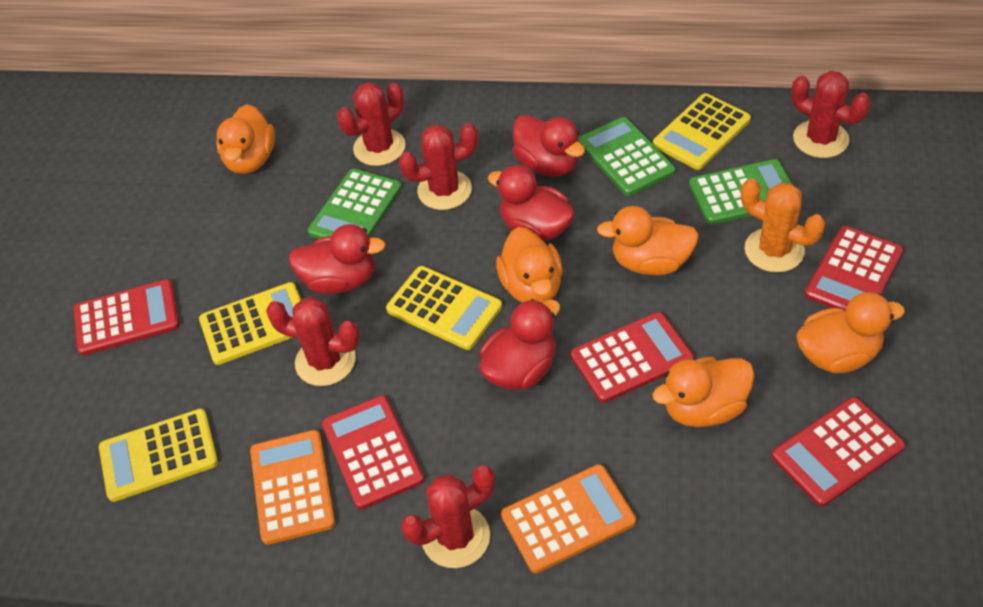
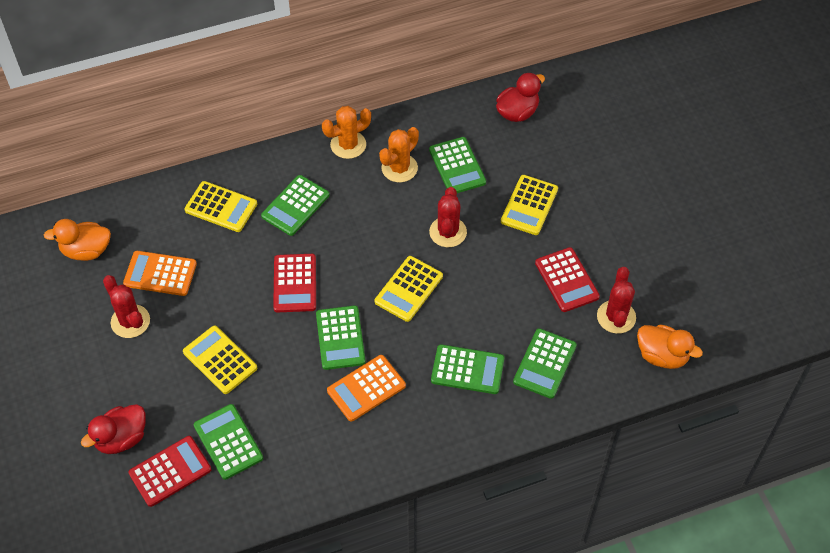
green calculator: 3 -> 6
orange cactus: 1 -> 2
orange duck: 5 -> 2
red cactus: 5 -> 3
red calculator: 5 -> 3
red duck: 4 -> 2

